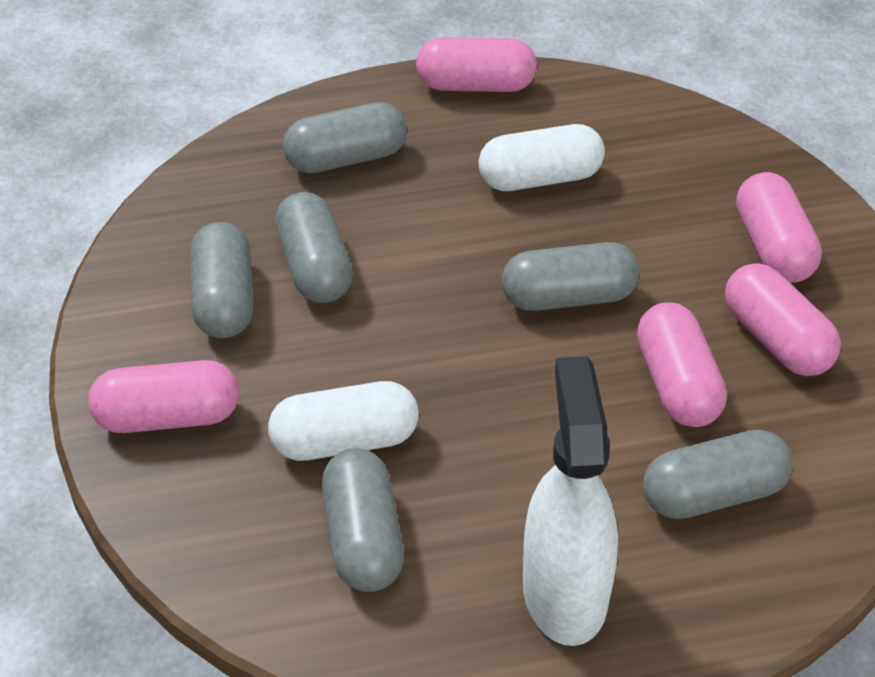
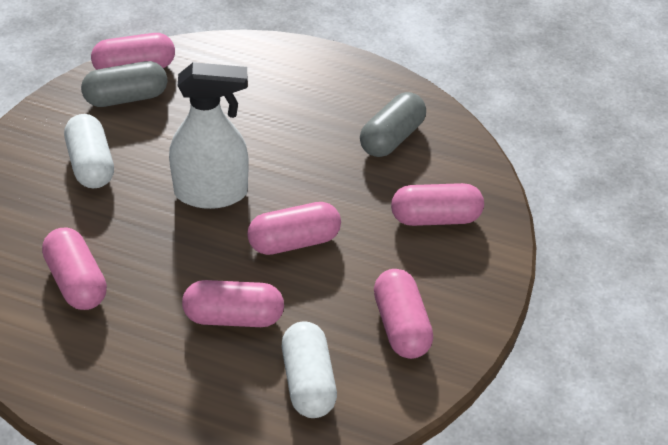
grey capsule: 6 -> 2
pink capsule: 5 -> 6

